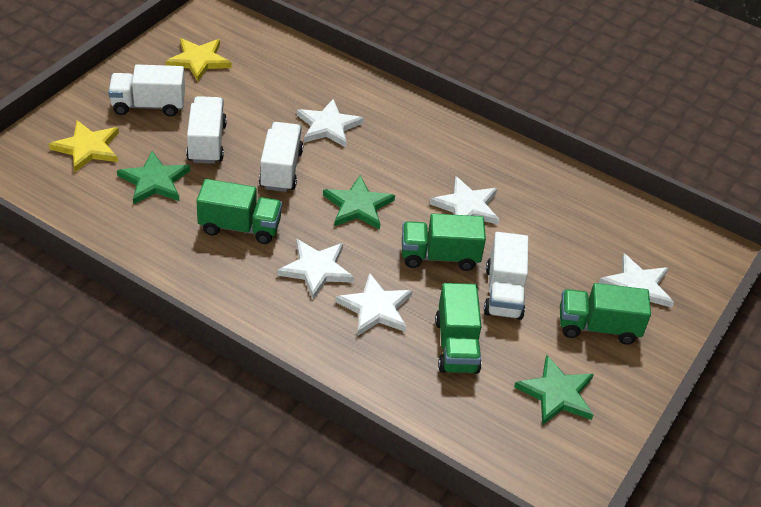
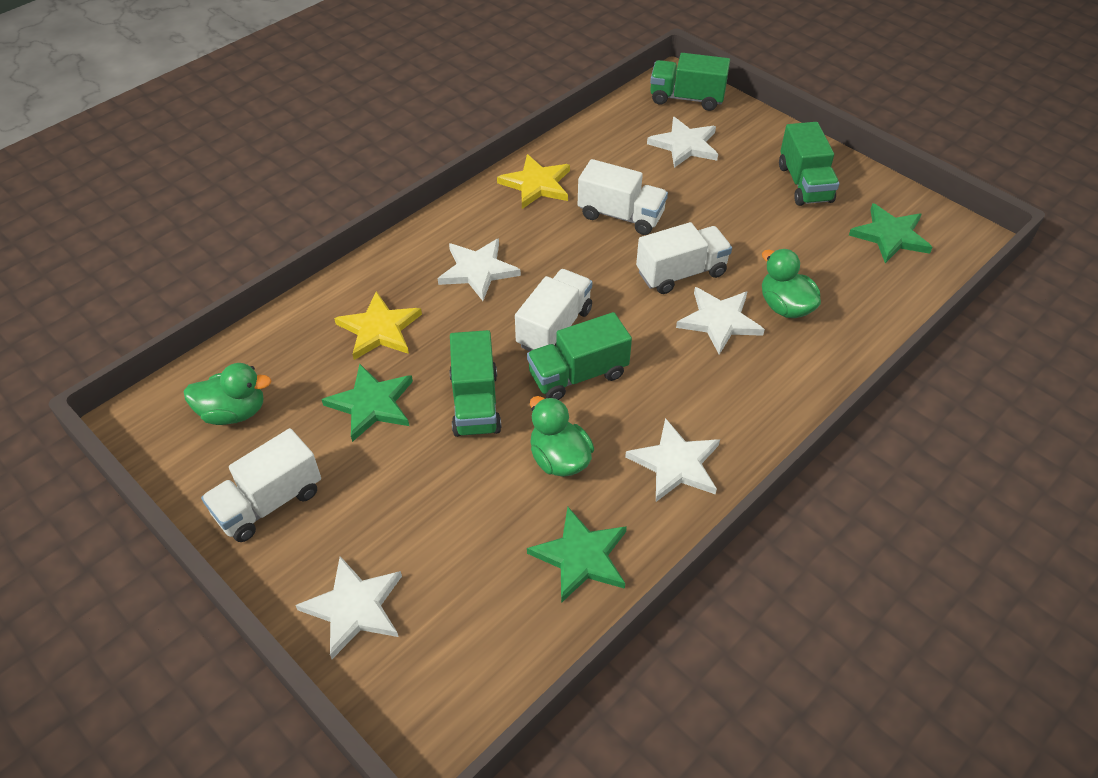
green duck: 0 -> 3

